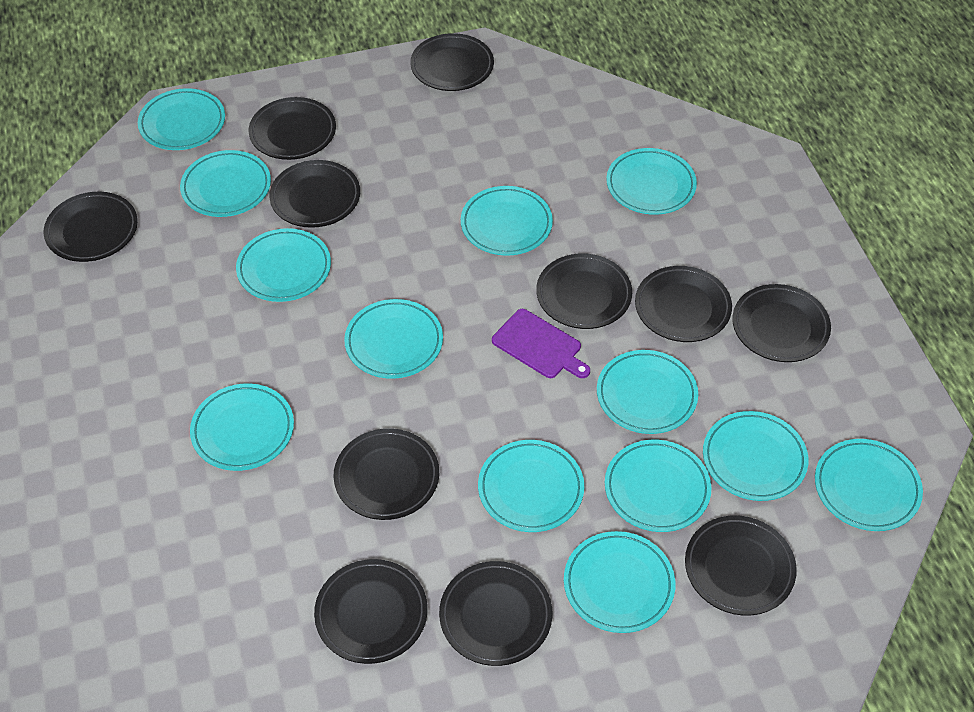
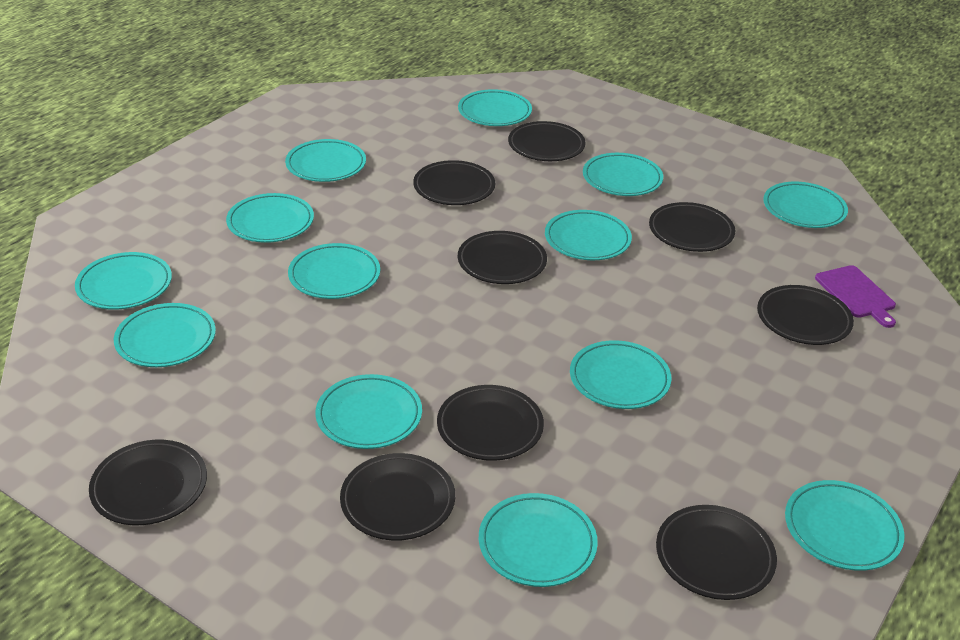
black plate: 11 -> 9

